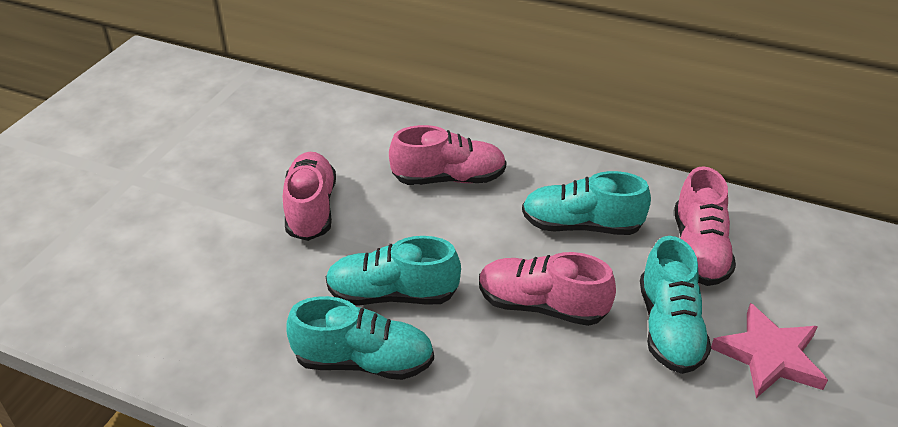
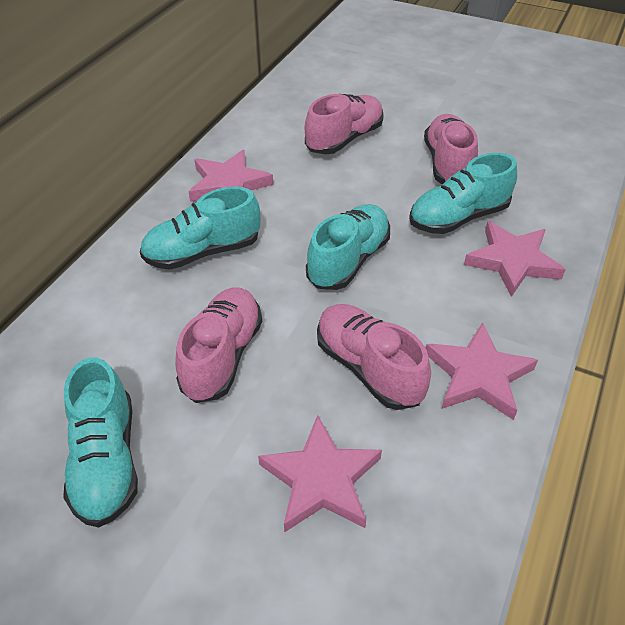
pink star: 1 -> 4

